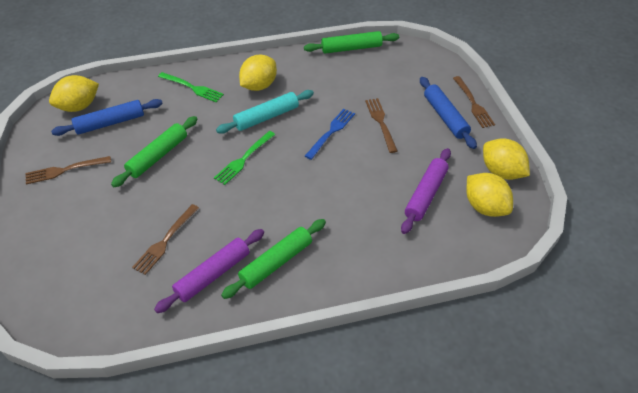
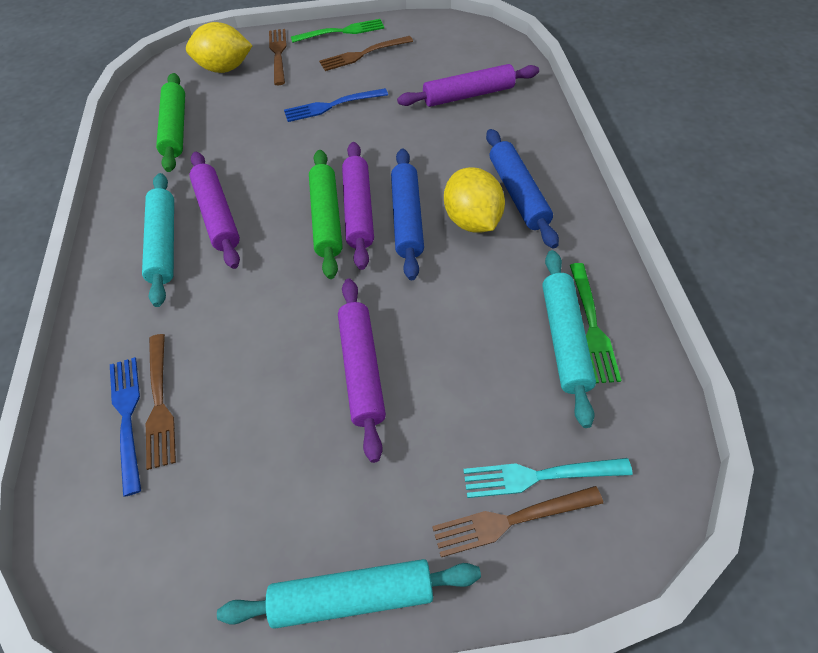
blue fork: 1 -> 2
green rolling pin: 3 -> 2
purple rolling pin: 2 -> 4
turquoise fork: 0 -> 1
turquoise rolling pin: 1 -> 3
yellow lemon: 4 -> 2

